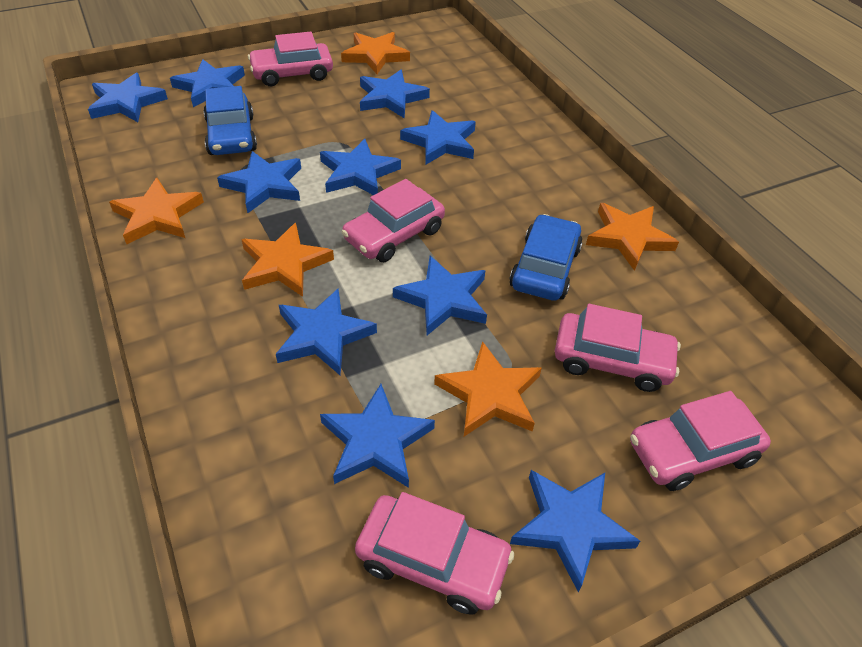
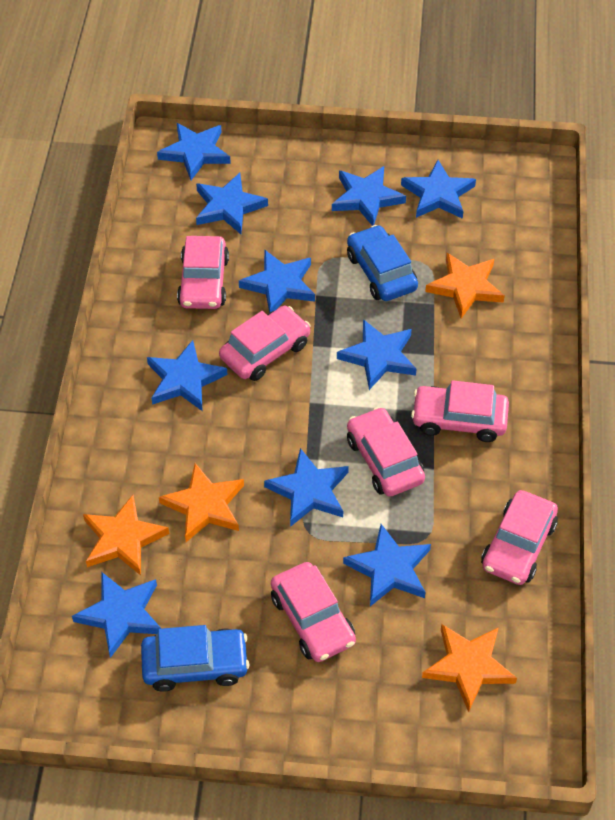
orange star: 5 -> 4
pink car: 5 -> 6

